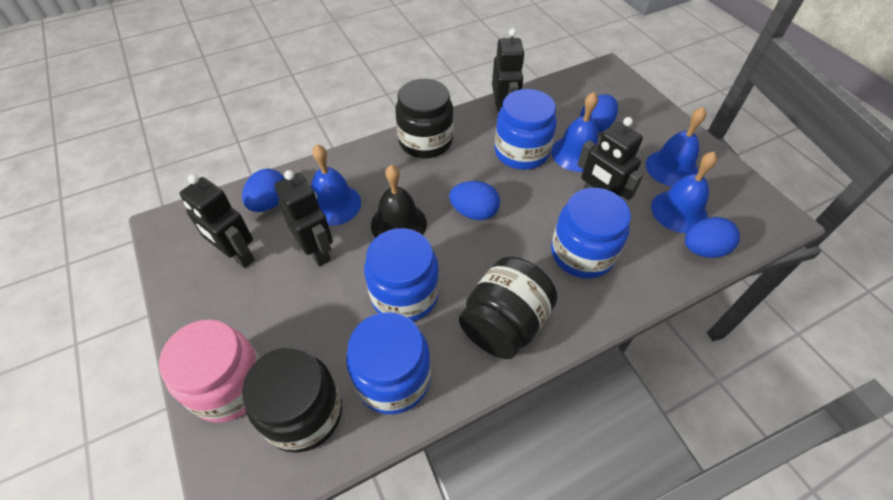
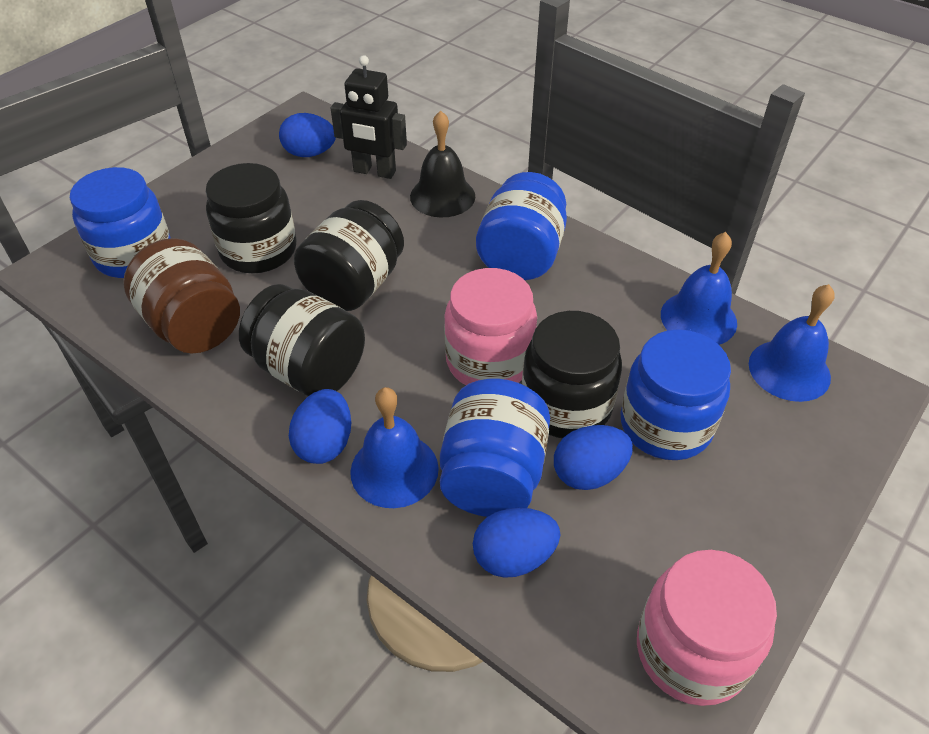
black jar: 3 -> 4
black robot: 4 -> 1
blue bell: 4 -> 3
brown jar: 0 -> 1
pink jar: 1 -> 2

